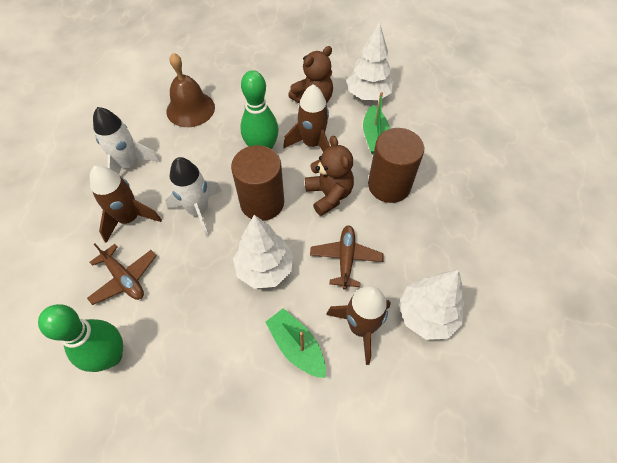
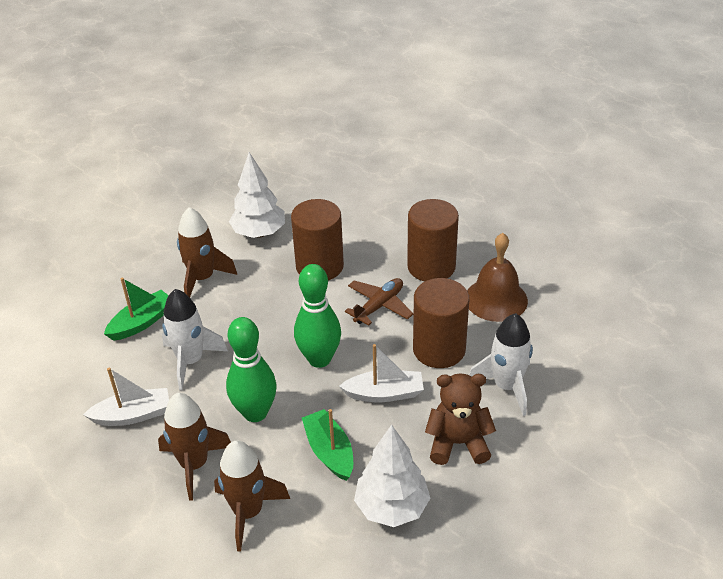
brown cylinder: 2 -> 3
brown plane: 2 -> 1
brown teddy bear: 2 -> 1
white boat: 0 -> 2
white tree: 3 -> 2

